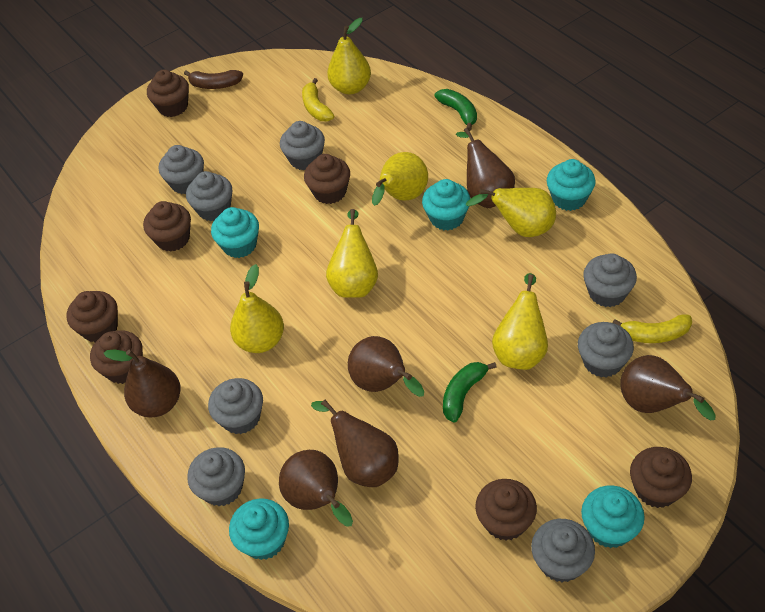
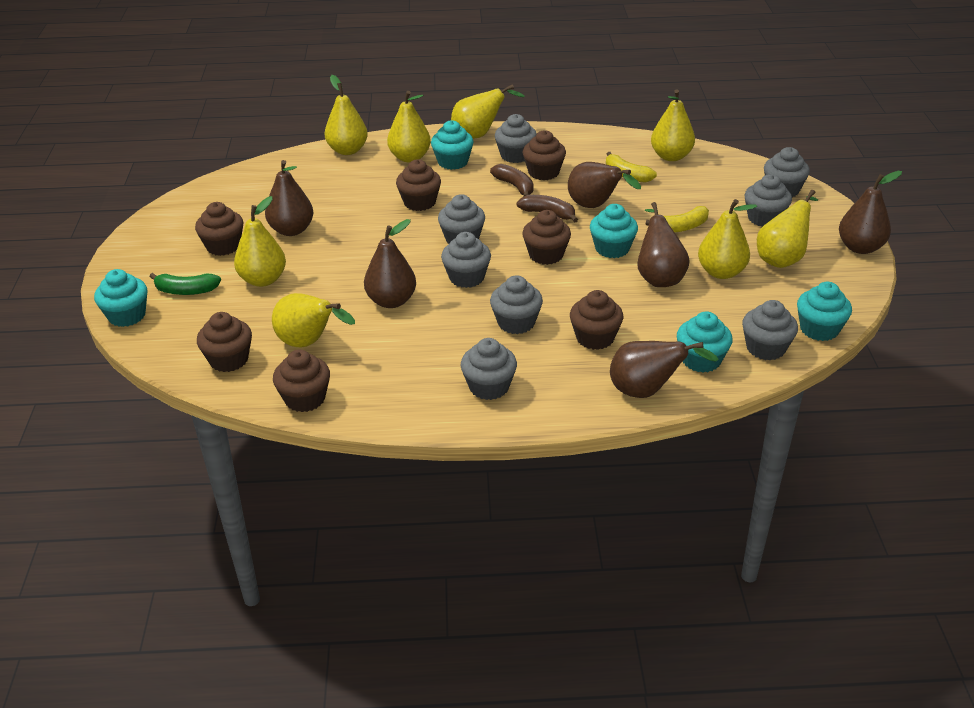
brown banana: 1 -> 2
green banana: 2 -> 1
yellow pear: 6 -> 8

